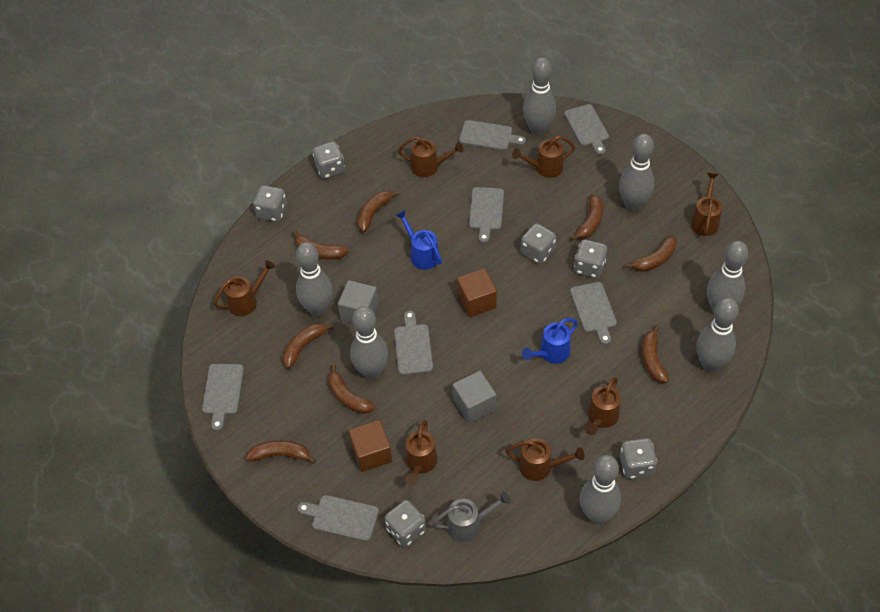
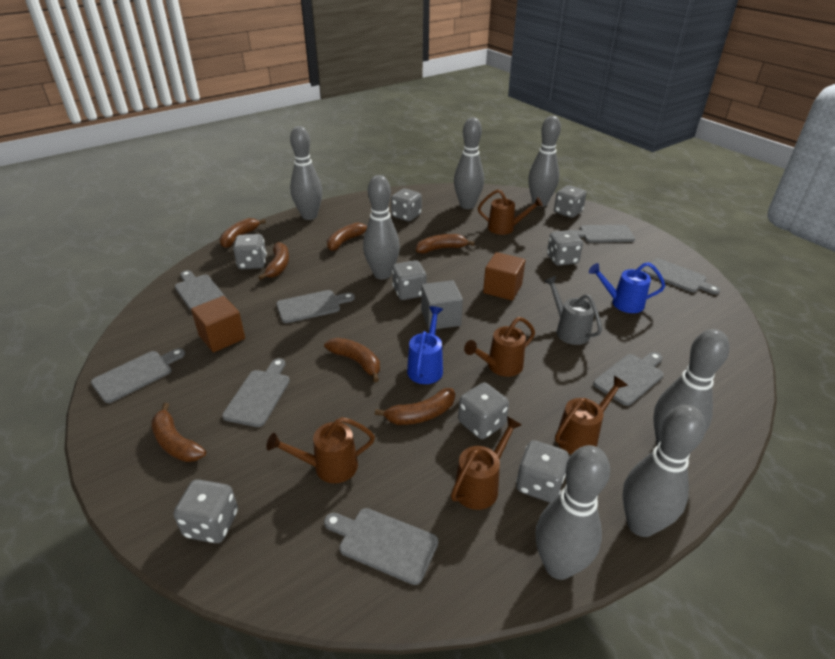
brown banana: 8 -> 7
brown watering can: 7 -> 5
grey cube: 2 -> 1
grey cutting board: 7 -> 8
grey dice: 6 -> 8

